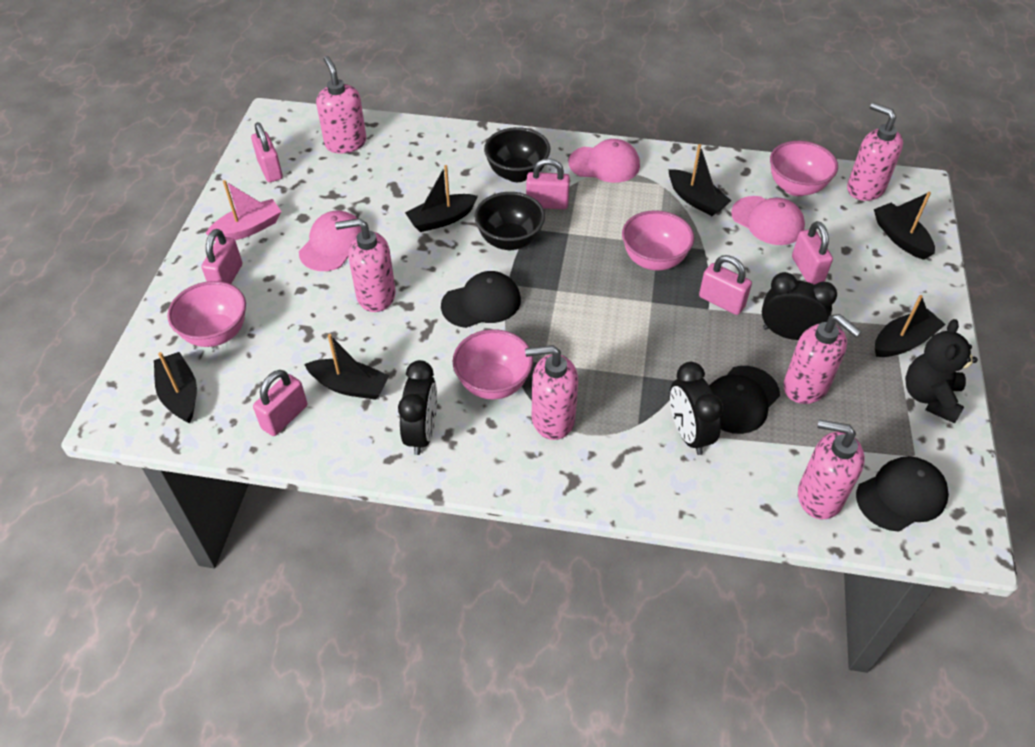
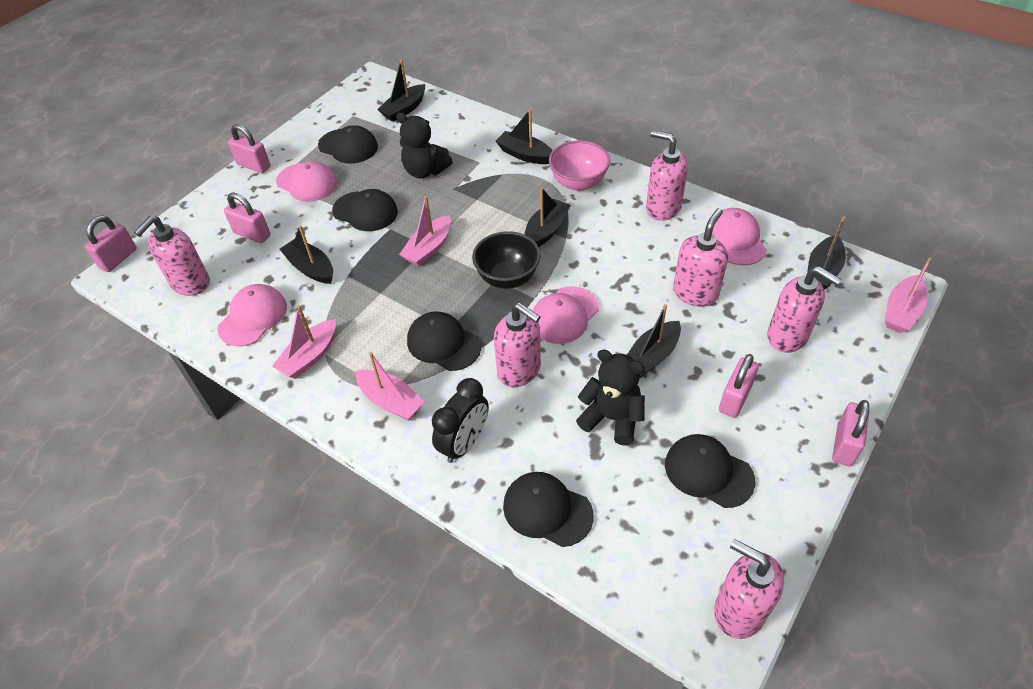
black bowl: 2 -> 1
black cap: 3 -> 5
black clock: 3 -> 1
black teddy bear: 1 -> 2
pink boat: 1 -> 4
pink bowl: 4 -> 1
pink cap: 3 -> 4
pink padlock: 6 -> 5

